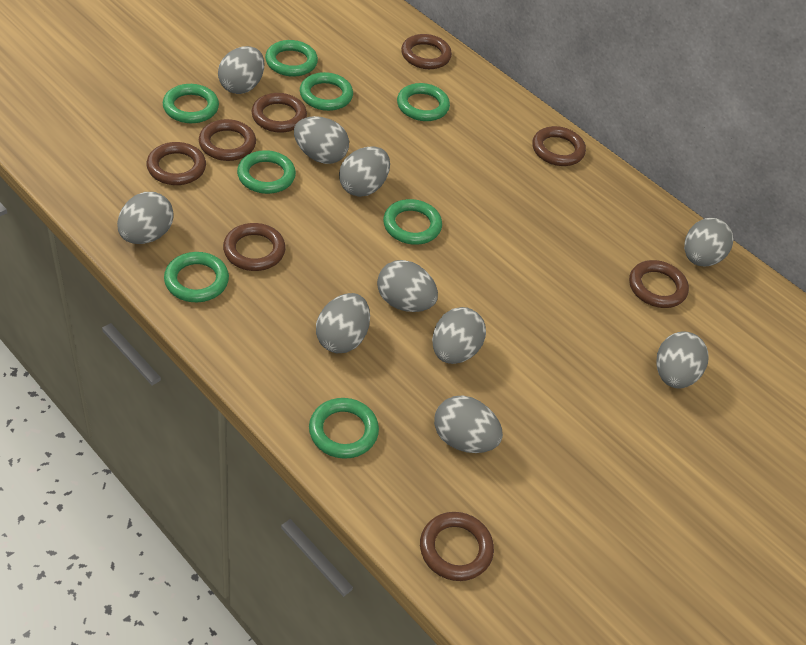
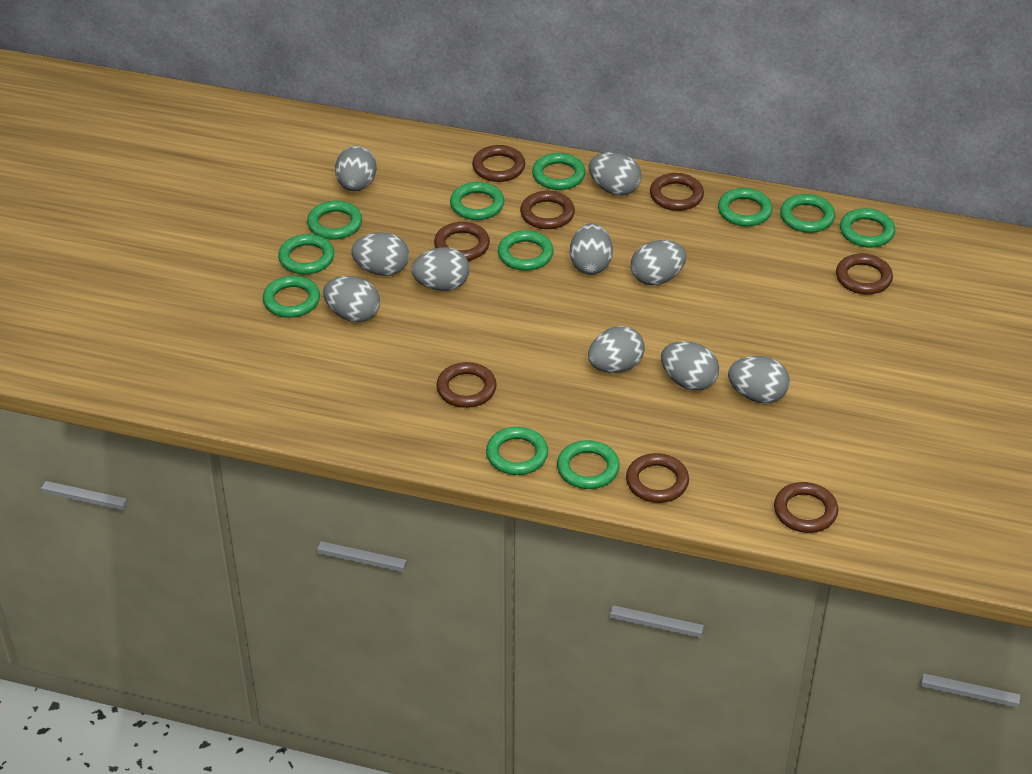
green ring: 8 -> 11

